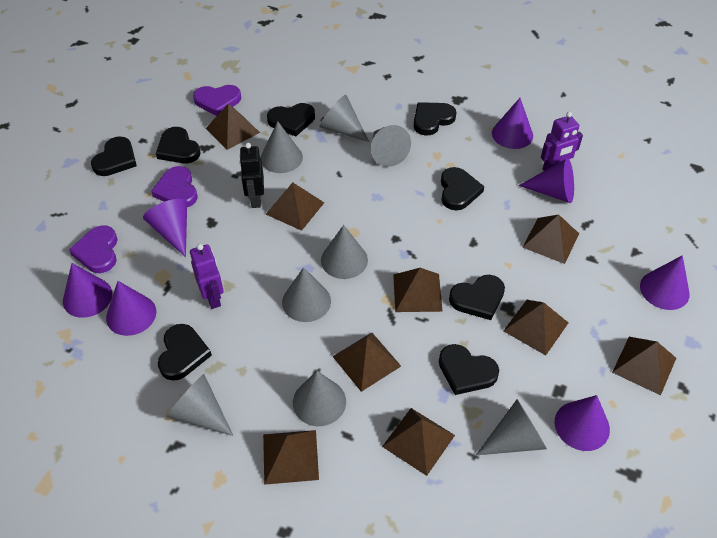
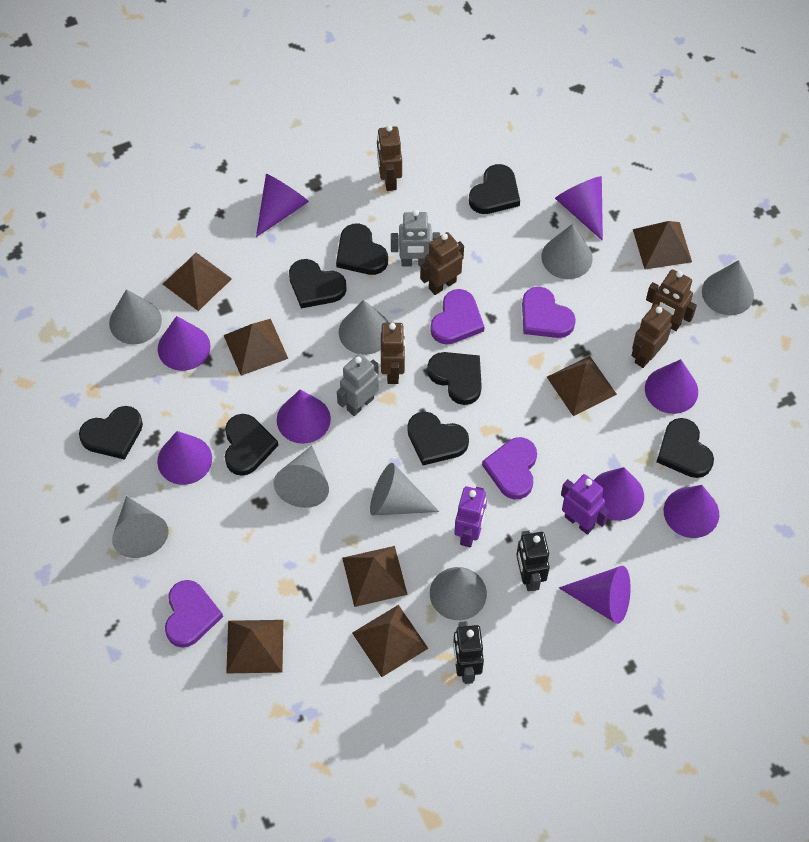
black robot: 1 -> 2
brown pyramid: 9 -> 7
brown robot: 0 -> 5
grey robot: 0 -> 2
purple cone: 7 -> 9
purple heart: 3 -> 4

